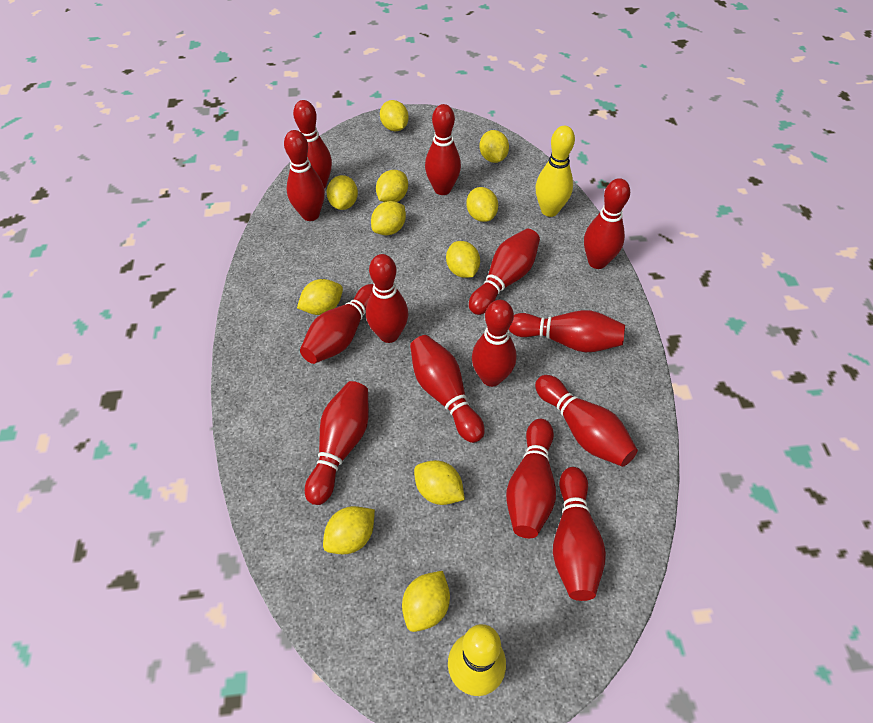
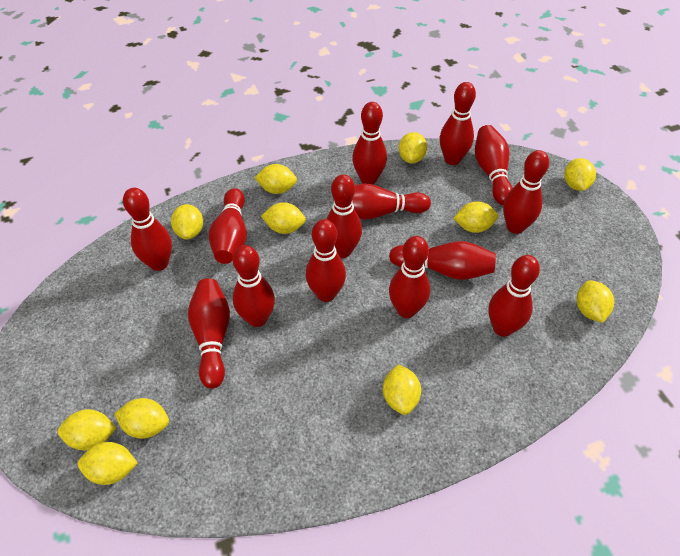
yellow bowling pin: 2 -> 0

